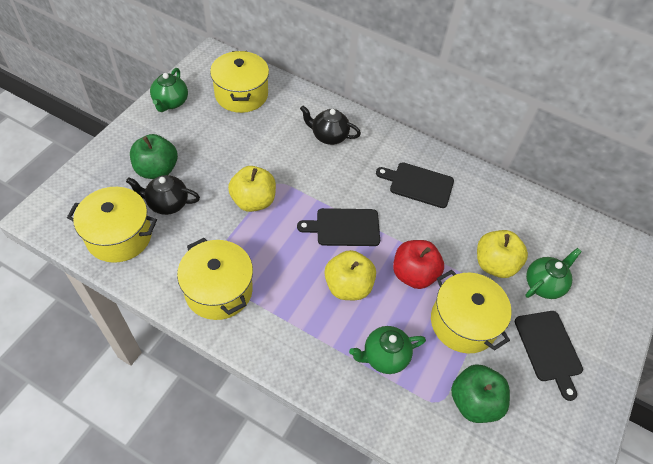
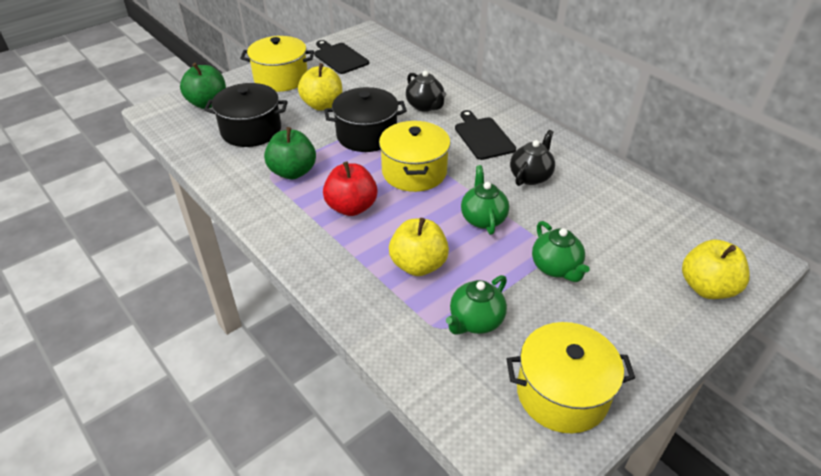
black cutting board: 3 -> 2
black pot: 0 -> 2
yellow pot: 4 -> 3

